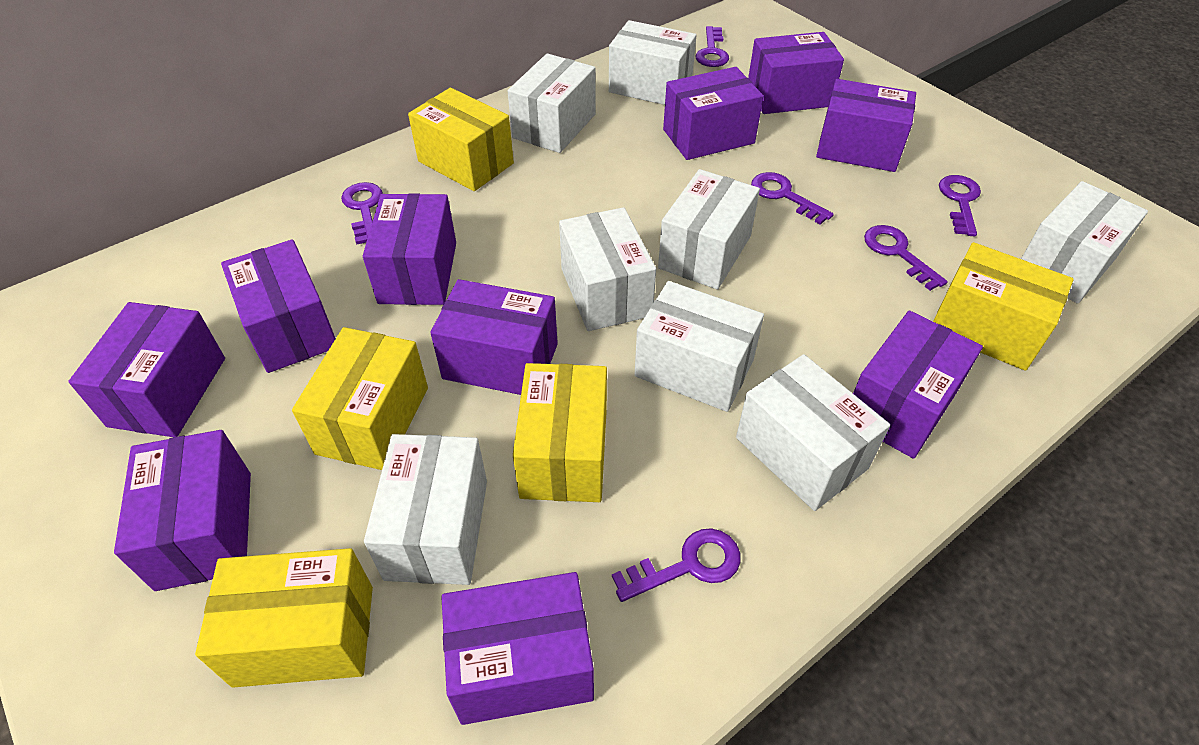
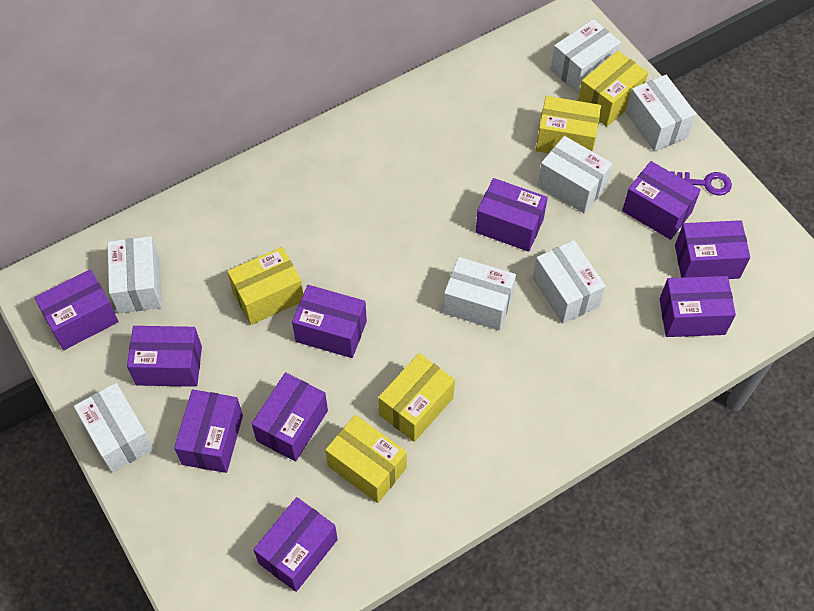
purple key: 6 -> 1
white box: 8 -> 7

